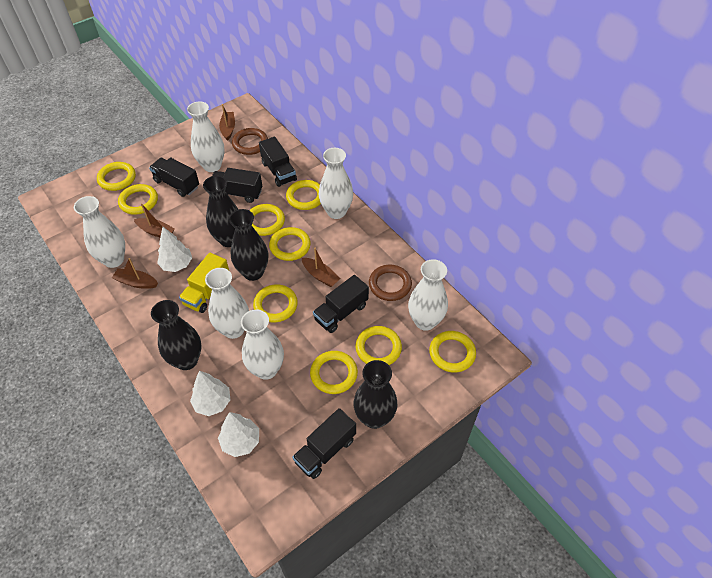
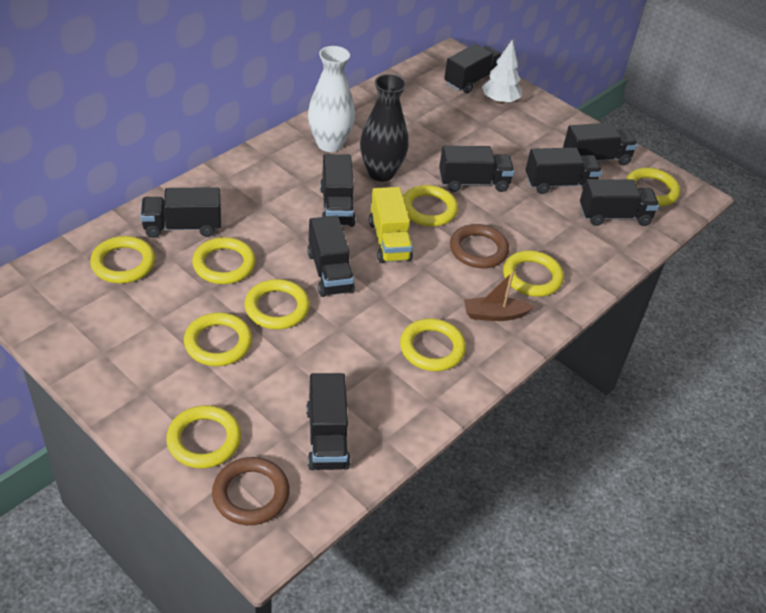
black truck: 5 -> 9
black vase: 4 -> 1
brown boat: 4 -> 1
white tree: 3 -> 1
white vase: 6 -> 1

